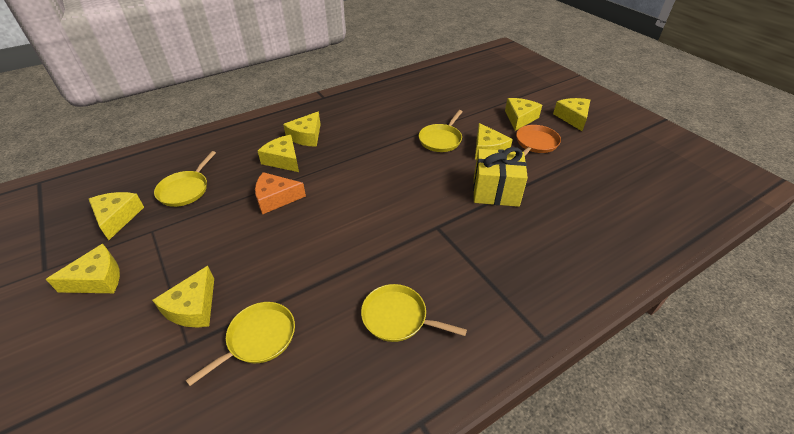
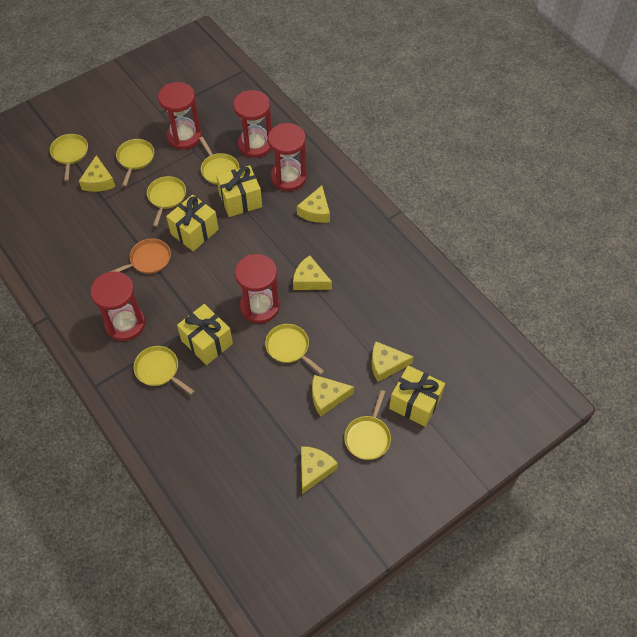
orange cheese: 1 -> 0
red hourglass: 0 -> 5
yellow cheese: 8 -> 6
yellow gift: 1 -> 4
yellow pan: 4 -> 7

